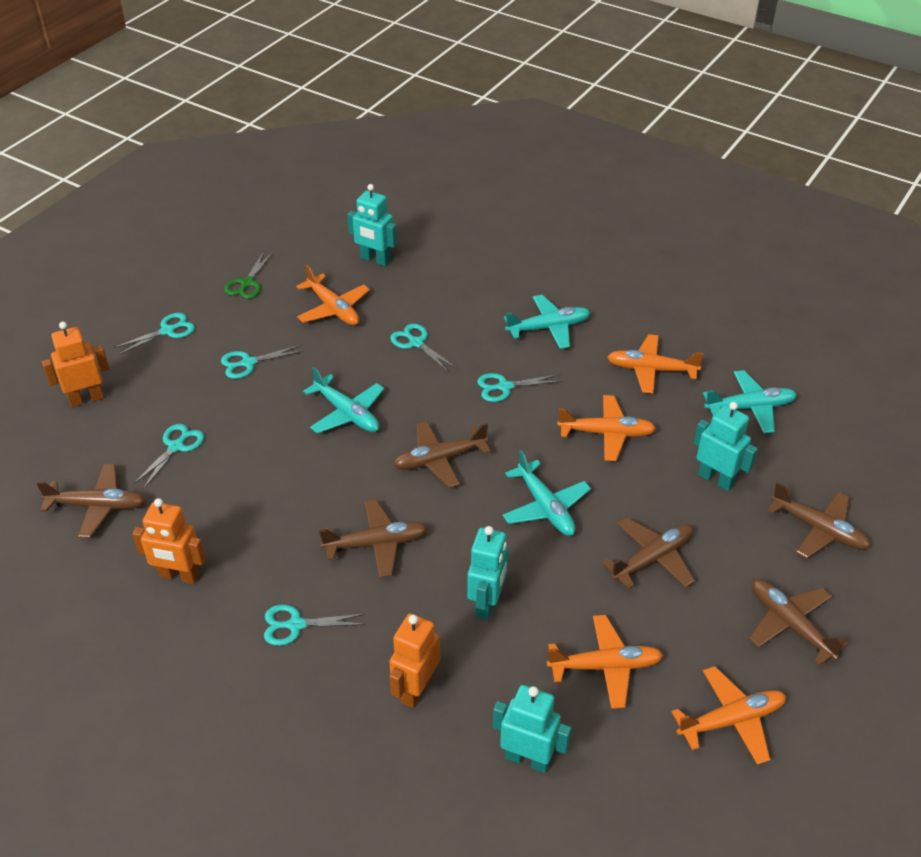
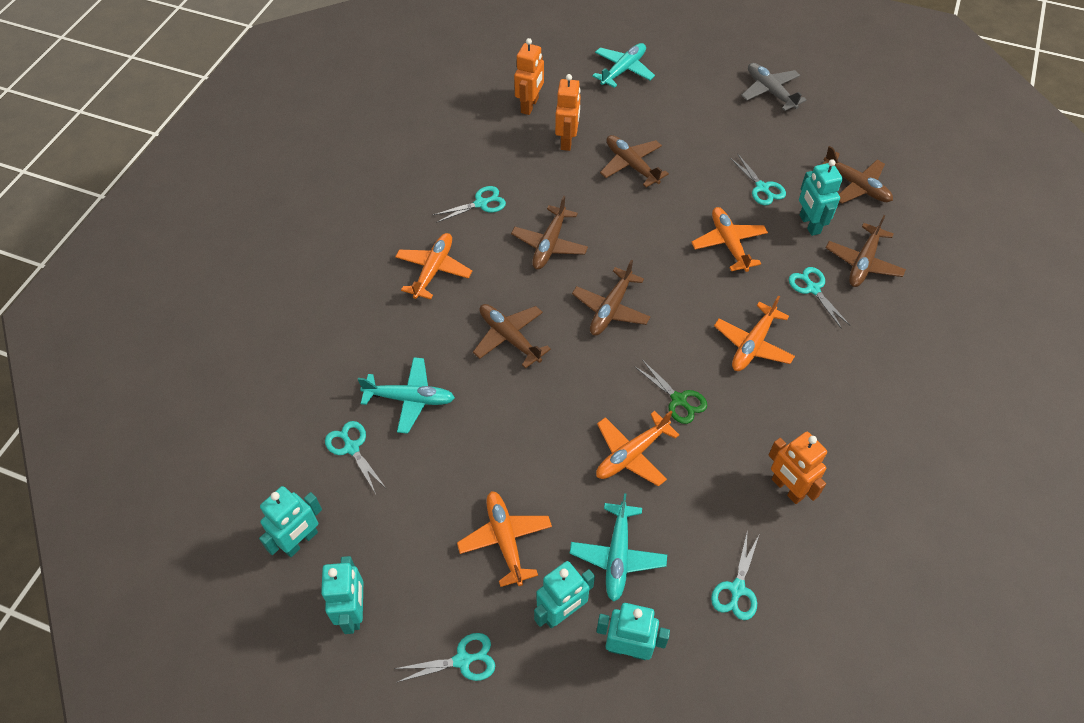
grey plane: 0 -> 1
turquoise plane: 4 -> 3
turquoise robot: 4 -> 5

